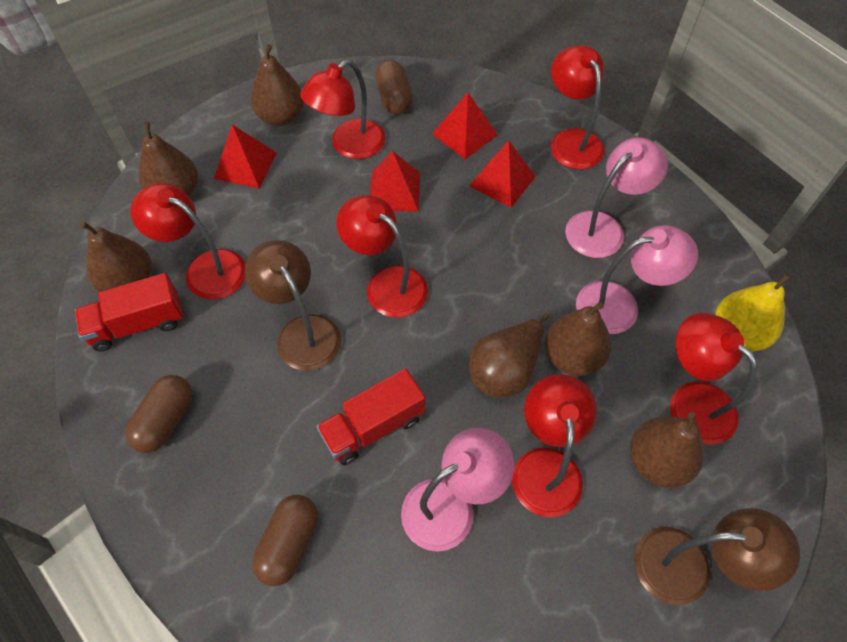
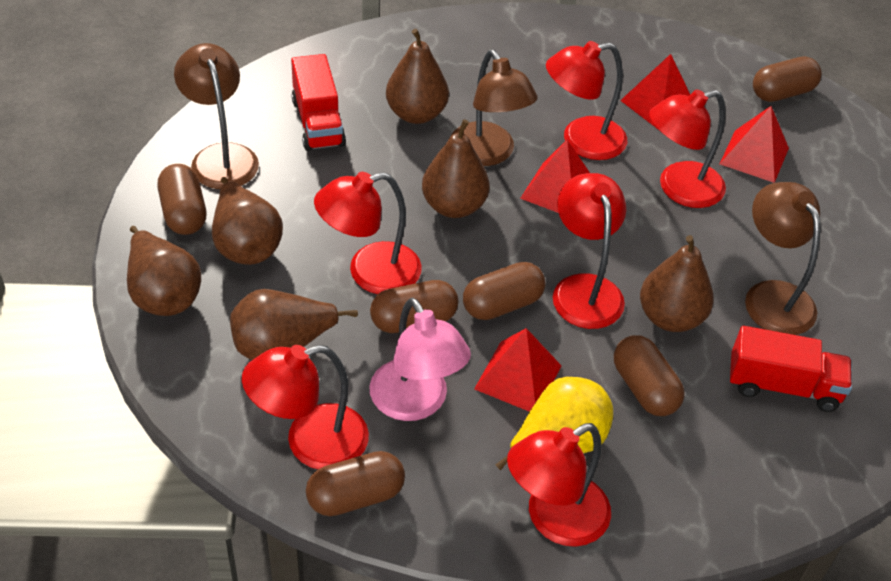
brown capsule: 3 -> 6
brown lamp: 2 -> 3
pink lamp: 3 -> 1

